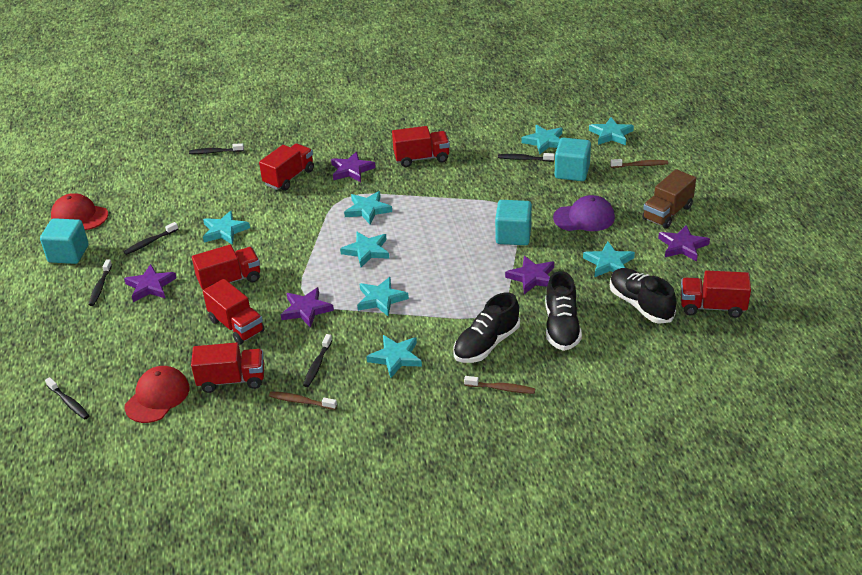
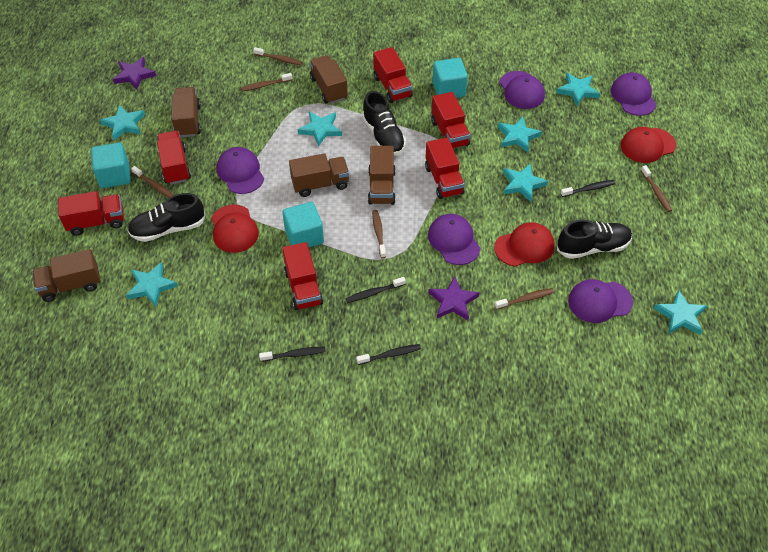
black toothbrush: 6 -> 4
brown toothbrush: 3 -> 6
brown truck: 1 -> 5
purple cap: 1 -> 5
purple star: 5 -> 2
red cap: 2 -> 3
turquoise star: 8 -> 7

